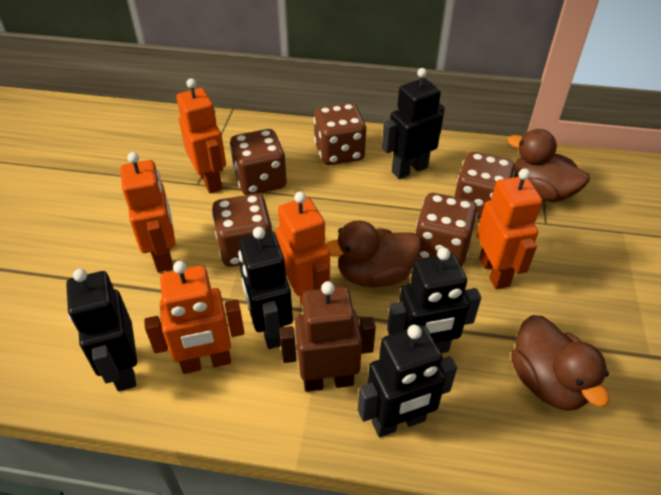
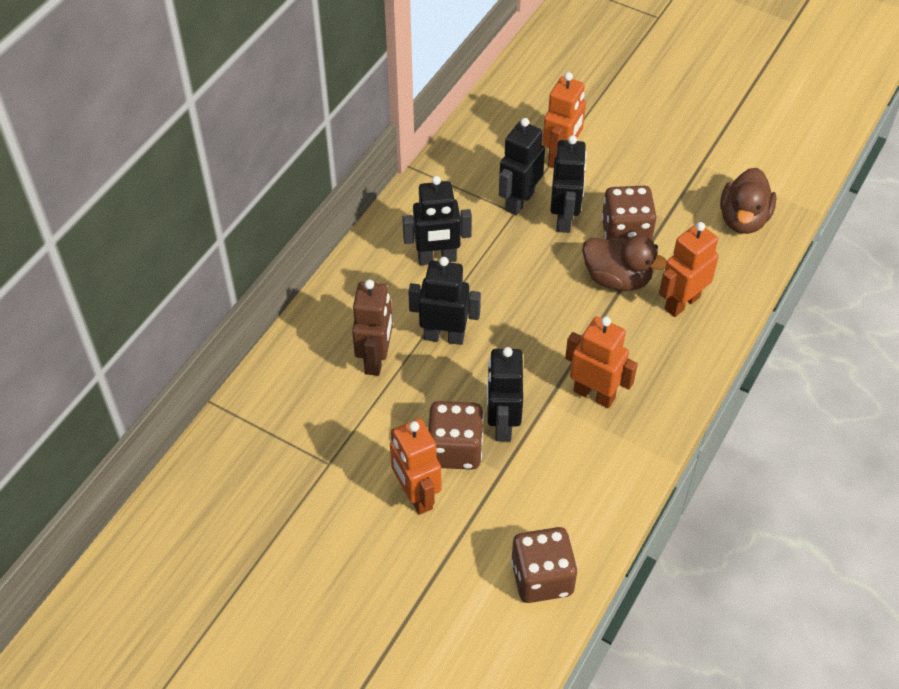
brown dice: 5 -> 3
brown duck: 3 -> 2
orange robot: 5 -> 4

